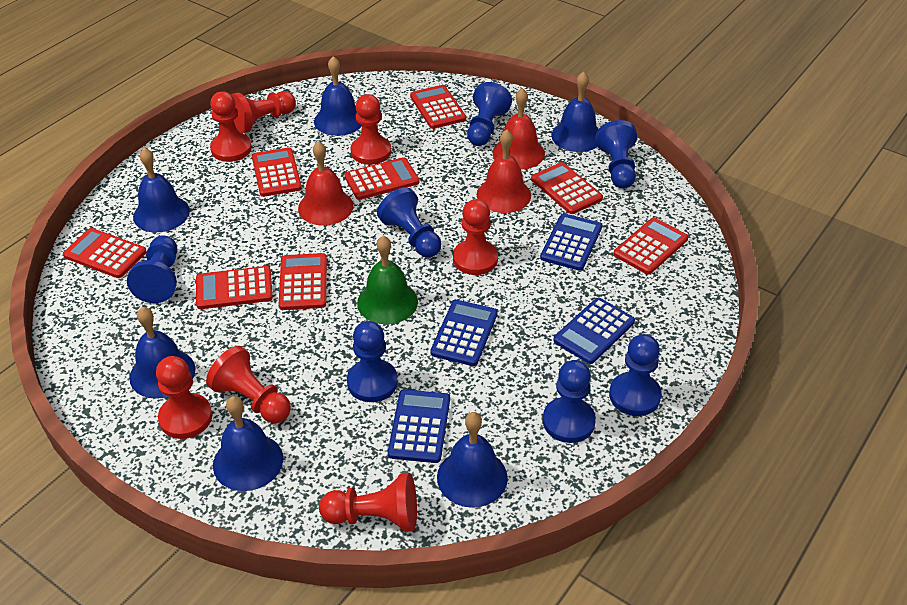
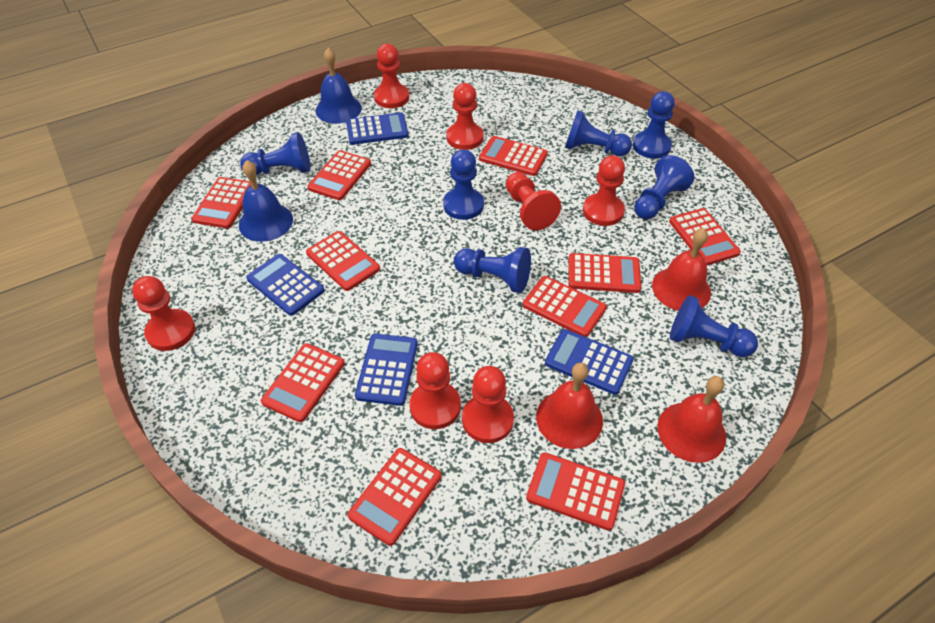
blue bell: 6 -> 2
green bell: 1 -> 0
red calculator: 8 -> 10

